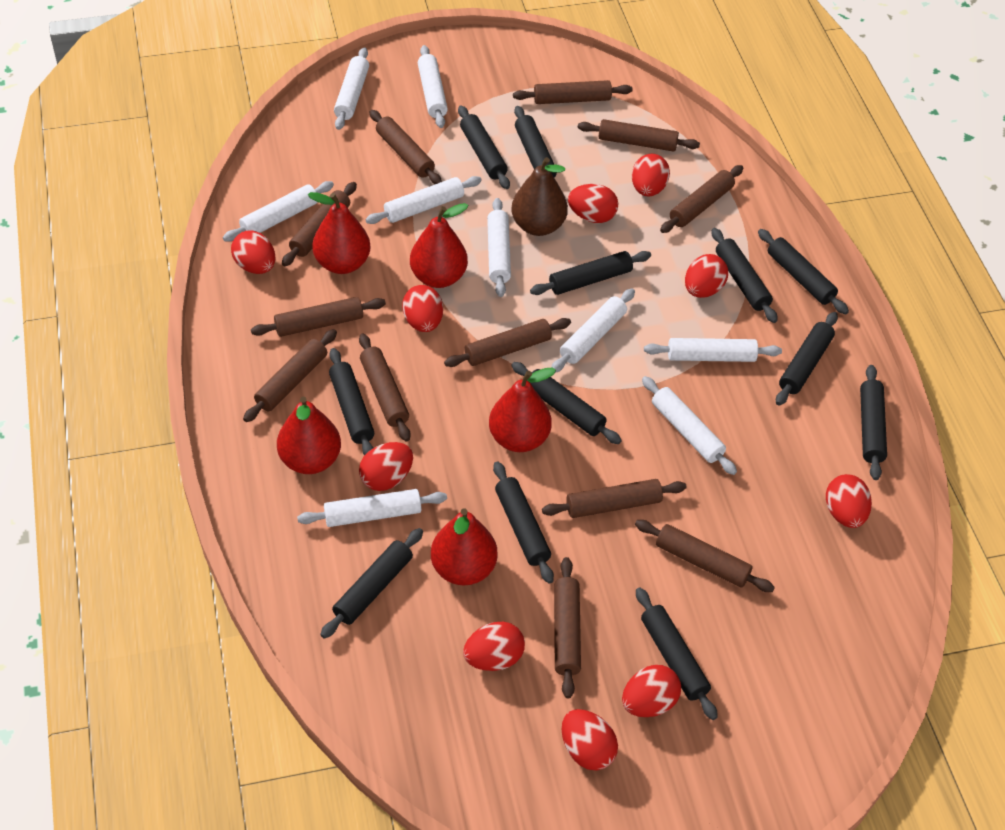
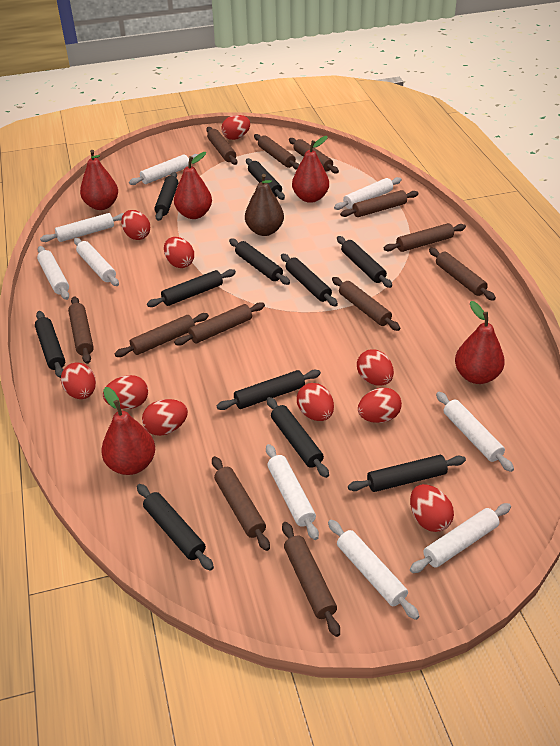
black rolling pin: 12 -> 11

